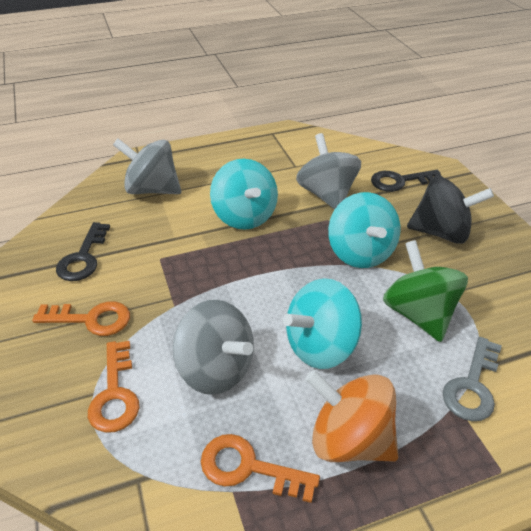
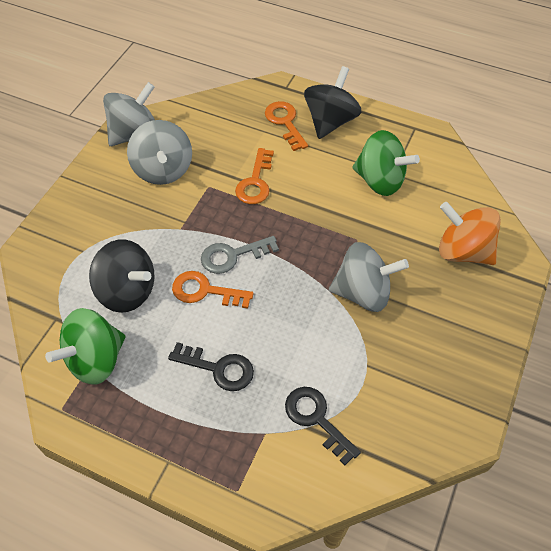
black spinning top: 1 -> 2
green spinning top: 1 -> 2
turquoise spinning top: 3 -> 0

